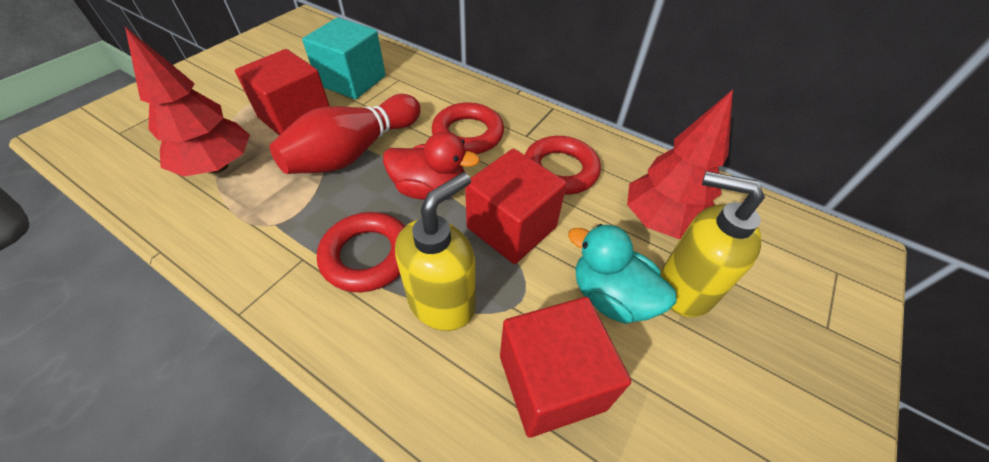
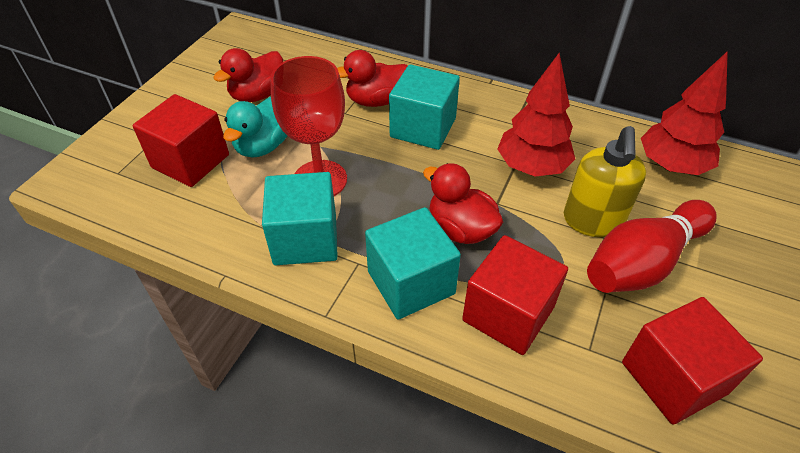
red duck: 1 -> 3
red goblet: 0 -> 1
red ring: 3 -> 0
turquoise cube: 1 -> 3
yellow soap dispenser: 2 -> 1

